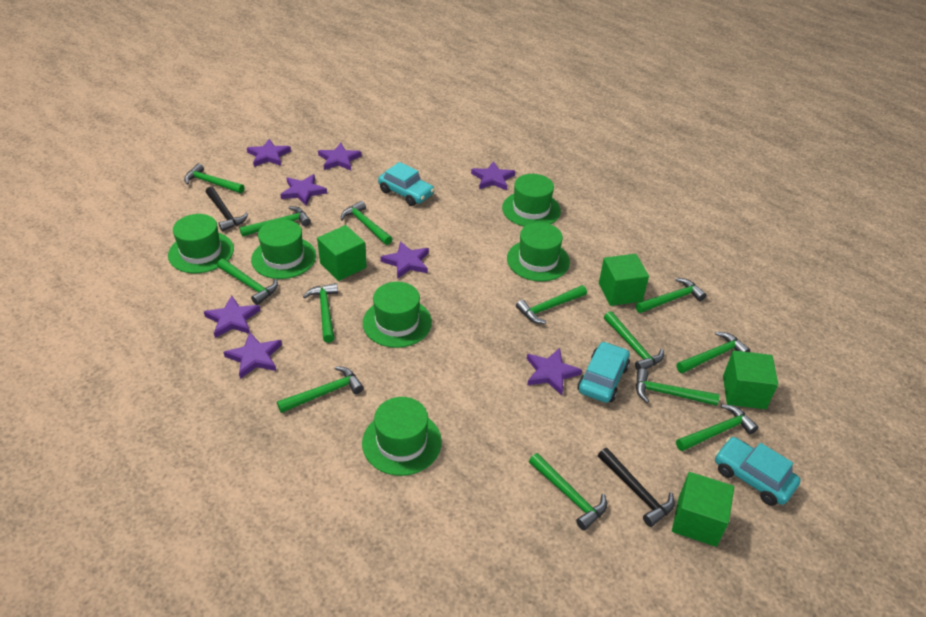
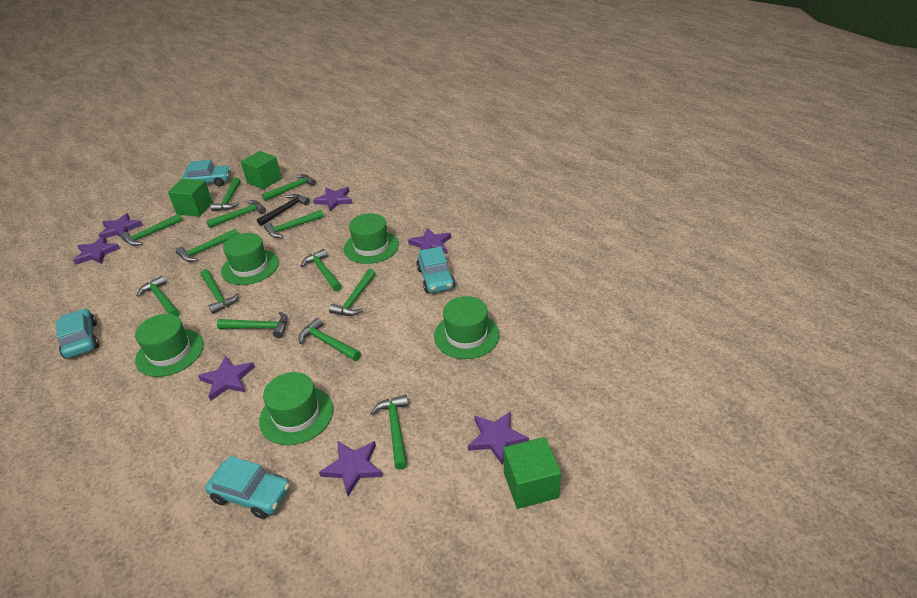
black hammer: 2 -> 1
green cube: 4 -> 3
green hat: 6 -> 5
purple star: 8 -> 7
turquoise car: 3 -> 4

